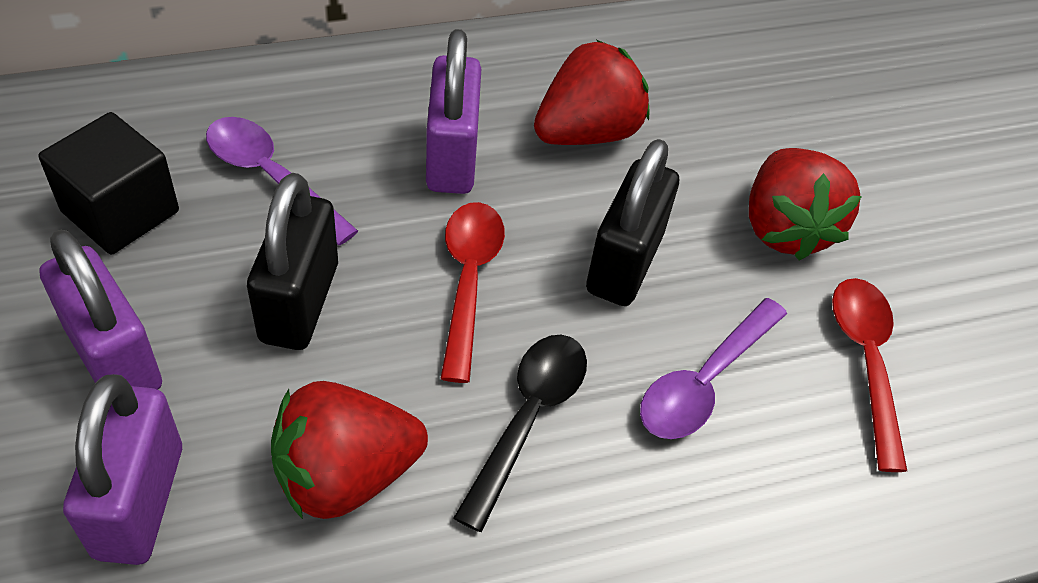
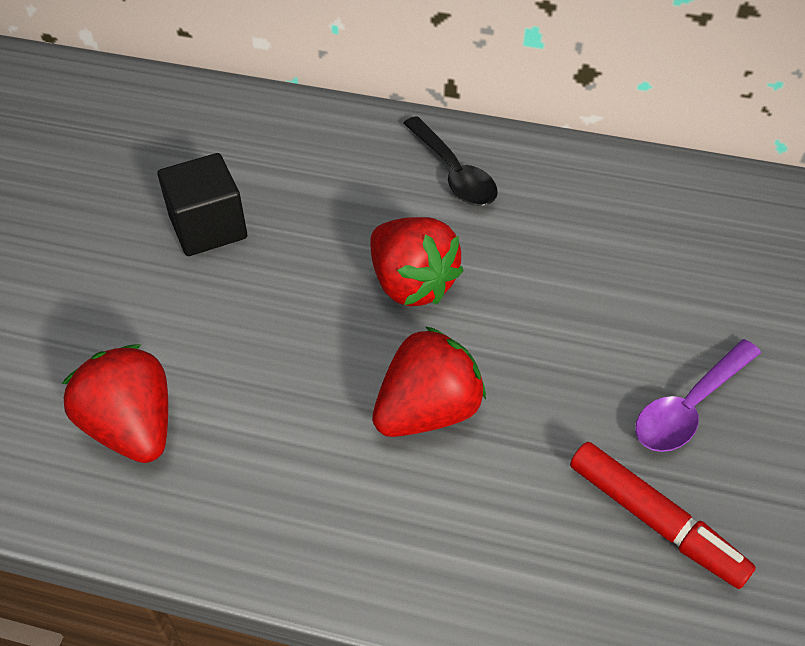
black padlock: 2 -> 0
purple padlock: 3 -> 0
purple spoon: 2 -> 1
red marker: 0 -> 1
red spoon: 2 -> 0

